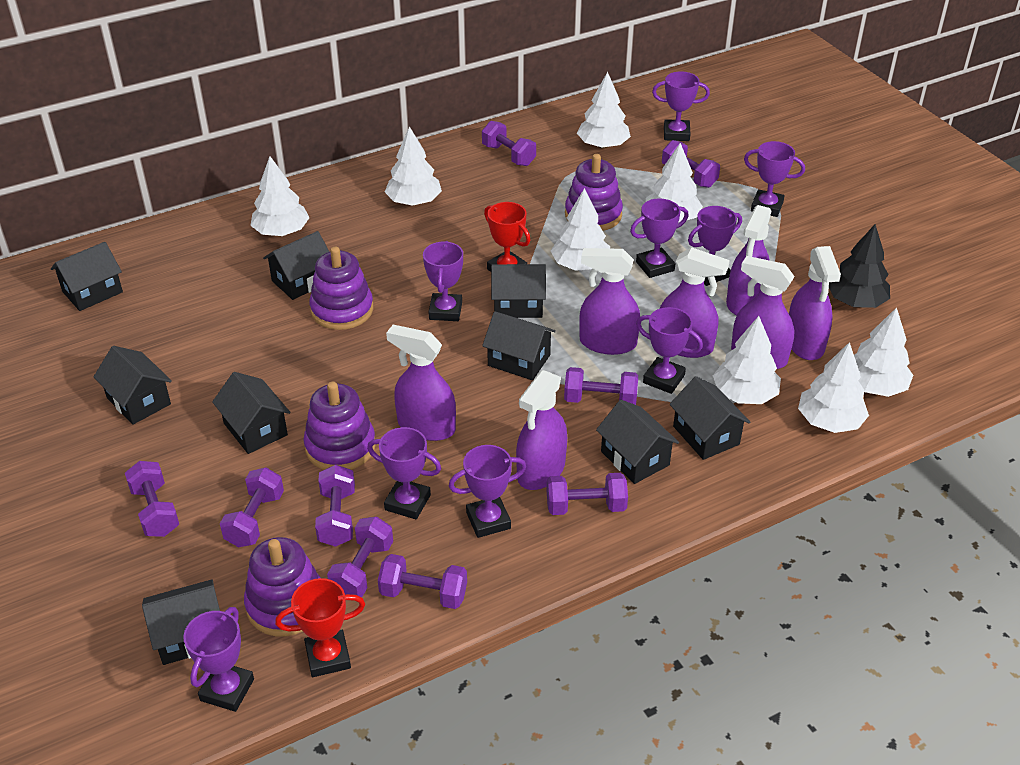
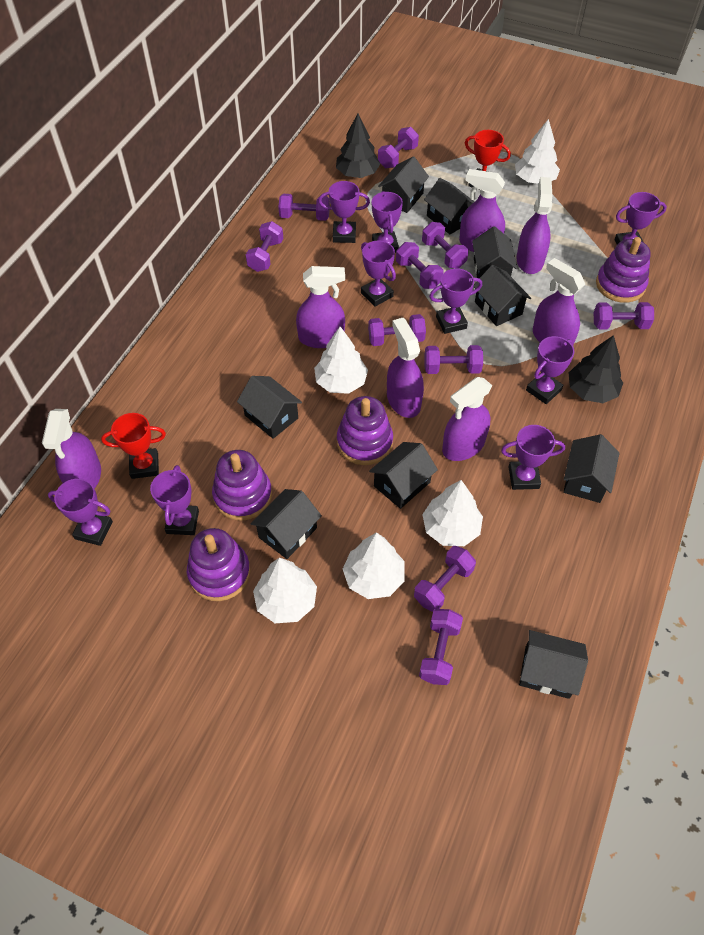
black tree: 1 -> 2
purple dumbbell: 9 -> 10
white tree: 8 -> 5

